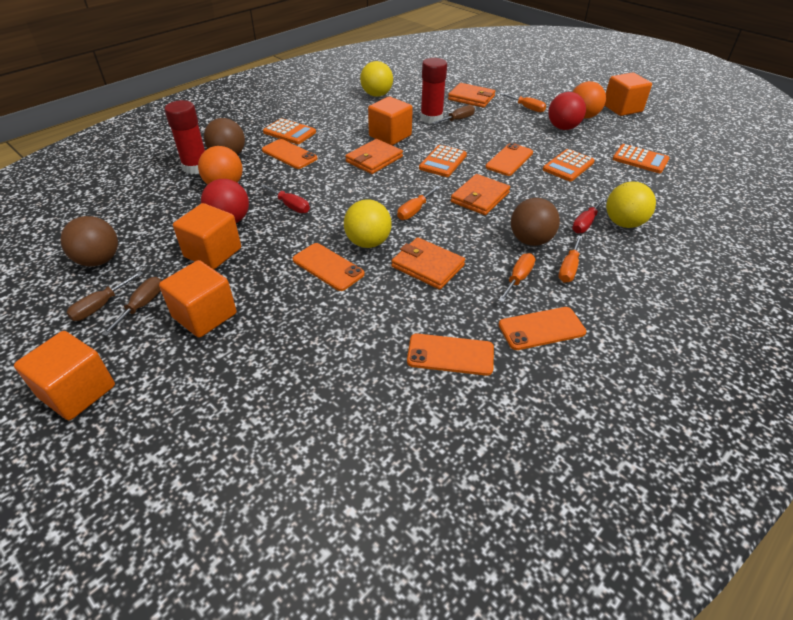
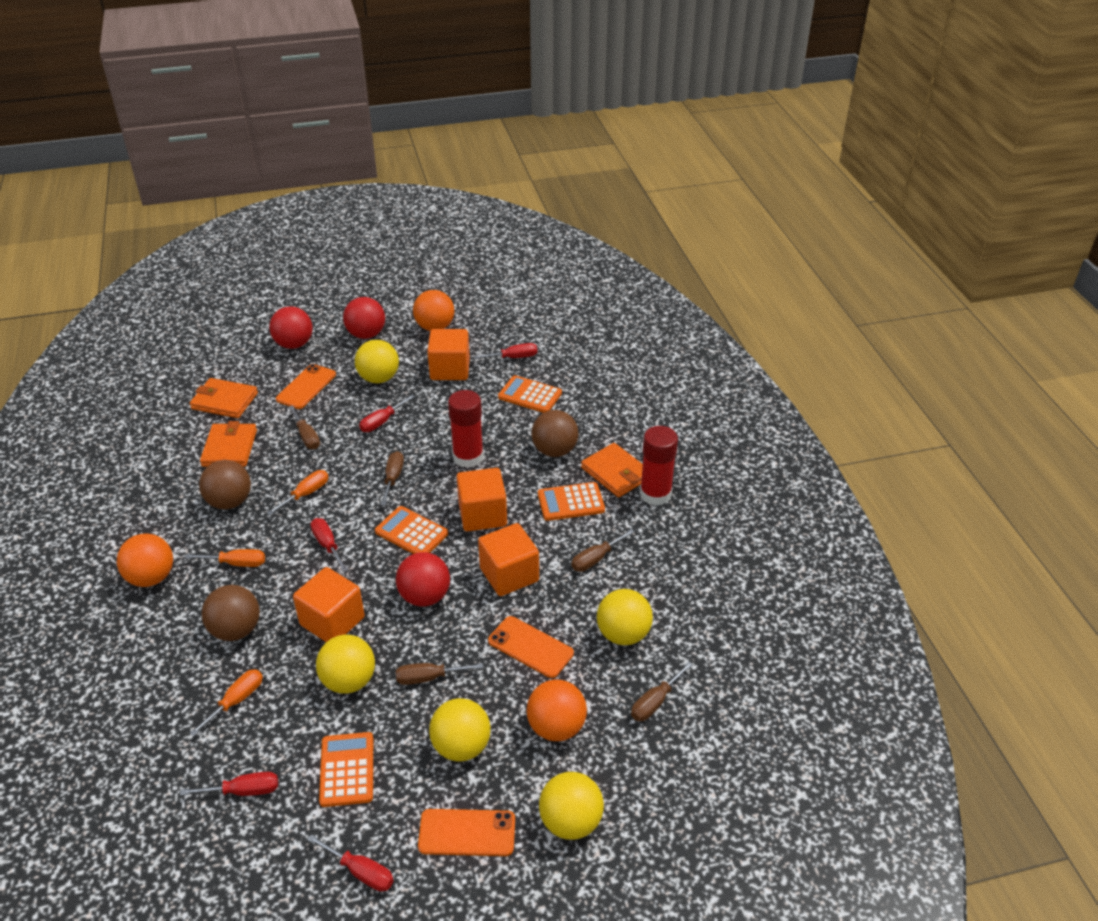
brown screwdriver: 3 -> 5
orange ball: 2 -> 3
orange cube: 5 -> 4
orange phone: 5 -> 3
orange screwdriver: 4 -> 3
orange wallet: 4 -> 3
red ball: 2 -> 3
red screwdriver: 2 -> 5
yellow ball: 3 -> 5

